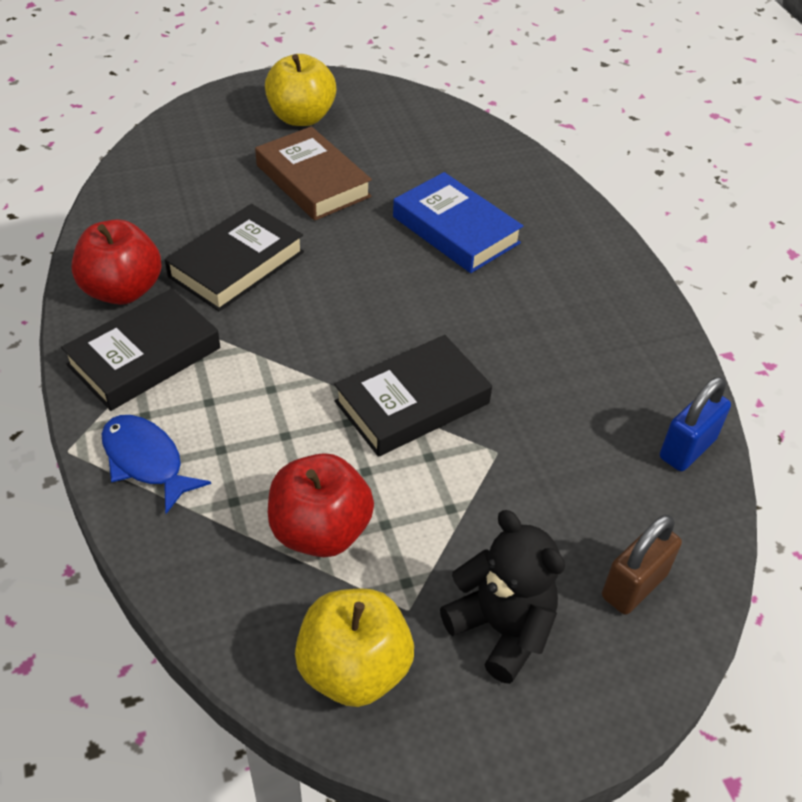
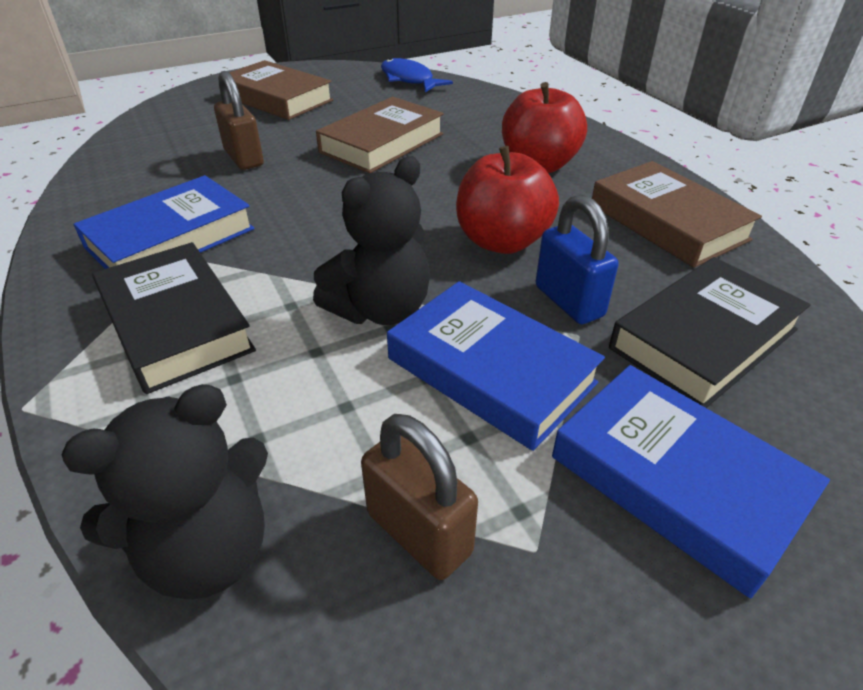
black book: 3 -> 2
black teddy bear: 1 -> 2
blue book: 1 -> 3
brown book: 1 -> 3
brown padlock: 1 -> 2
yellow apple: 2 -> 0

